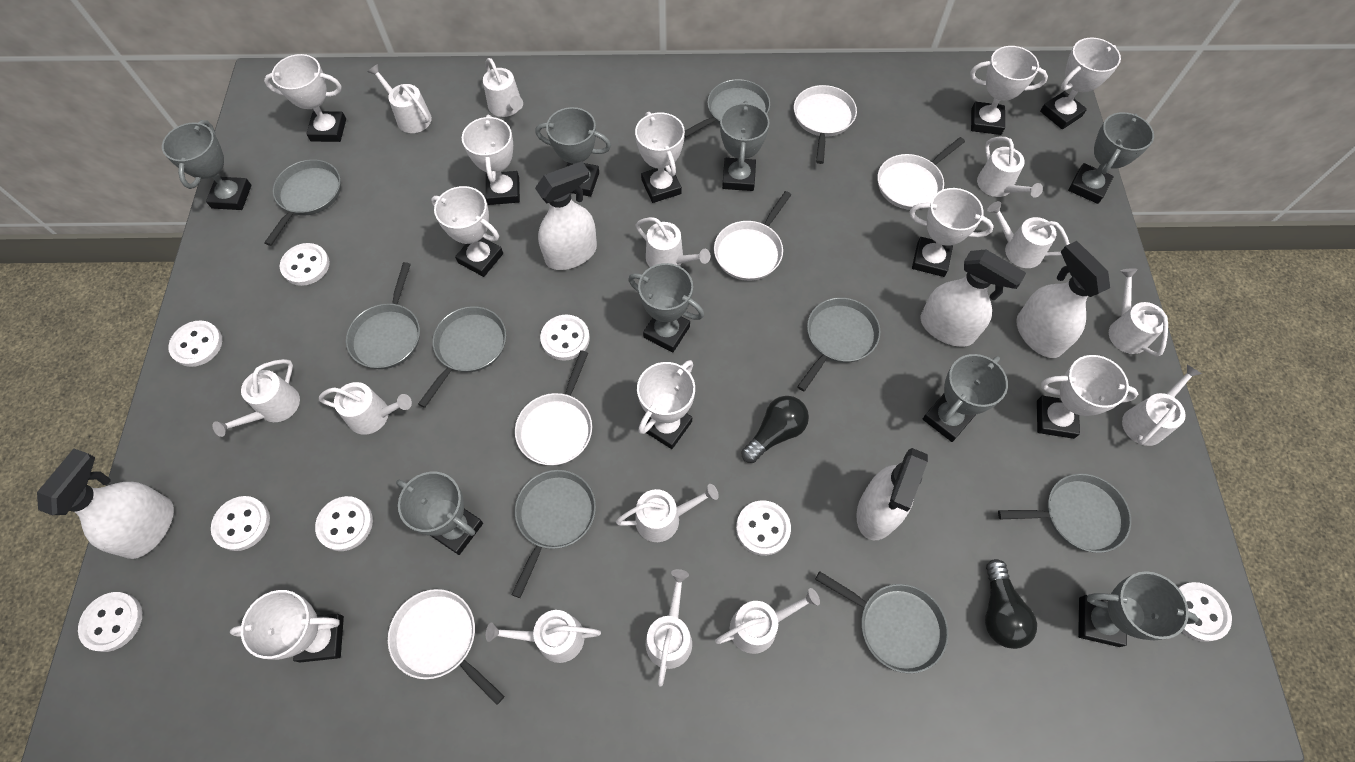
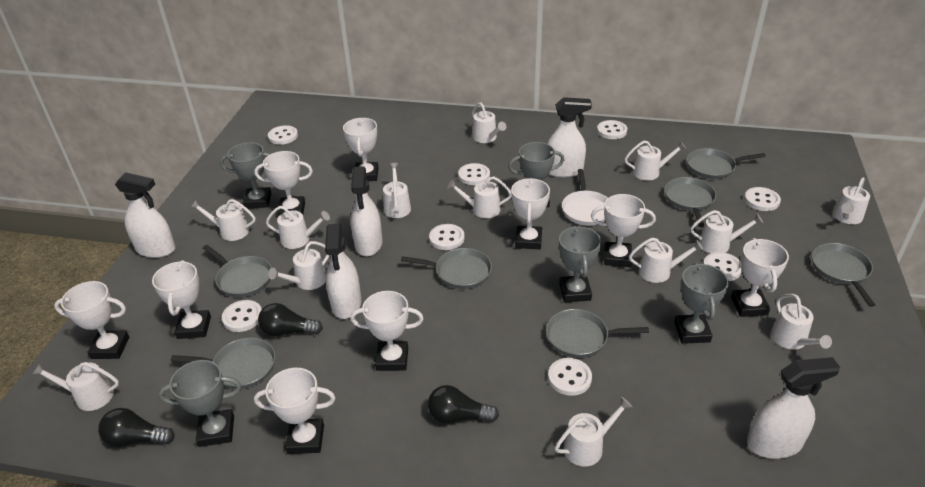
black light bulb: 2 -> 3
grey pan: 8 -> 7
grey trophy: 8 -> 5
white pan: 5 -> 1
white trophy: 10 -> 9

